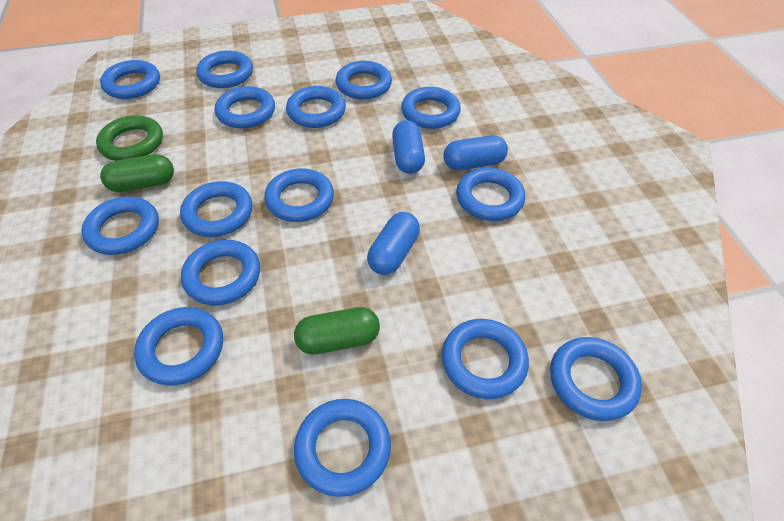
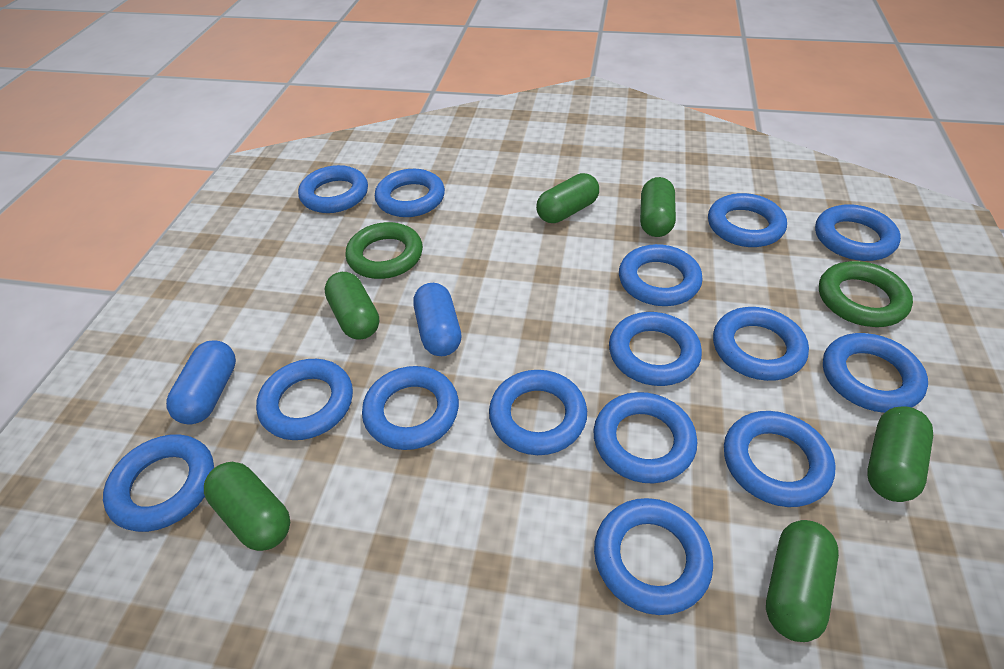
blue capsule: 3 -> 2
green capsule: 2 -> 6
green ring: 1 -> 2

